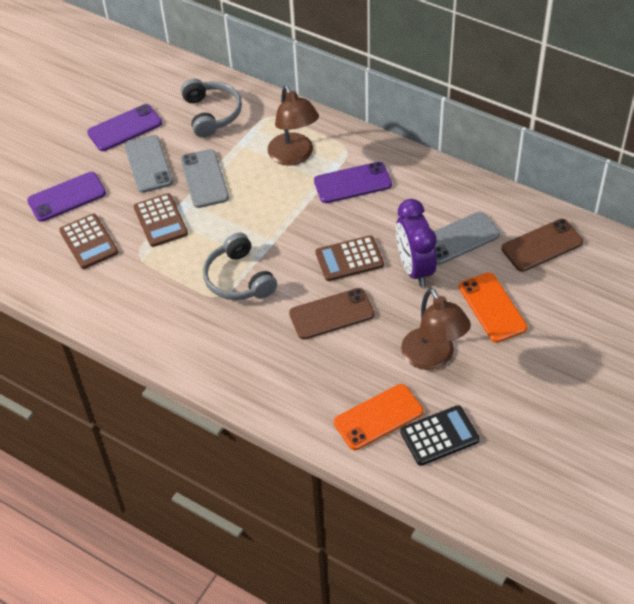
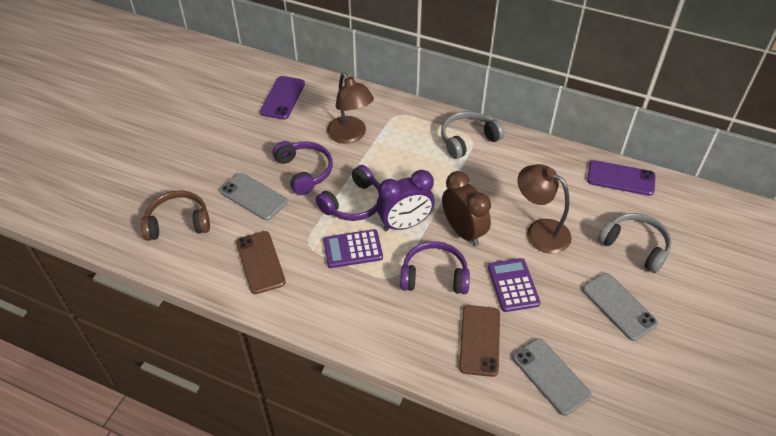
black calculator: 1 -> 0
brown calculator: 3 -> 0
brown clock: 0 -> 1
brown headphones: 0 -> 1
orange phone: 2 -> 0
purple calculator: 0 -> 2
purple headphones: 0 -> 3
purple phone: 3 -> 2

